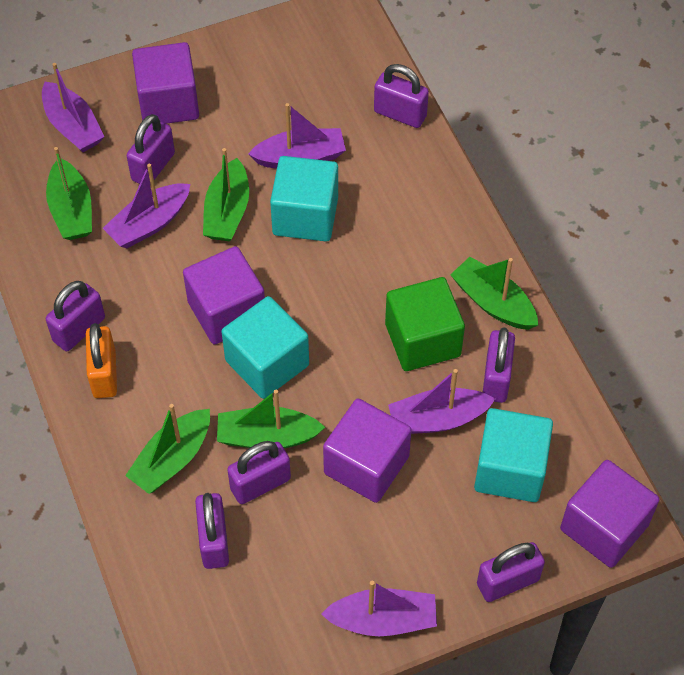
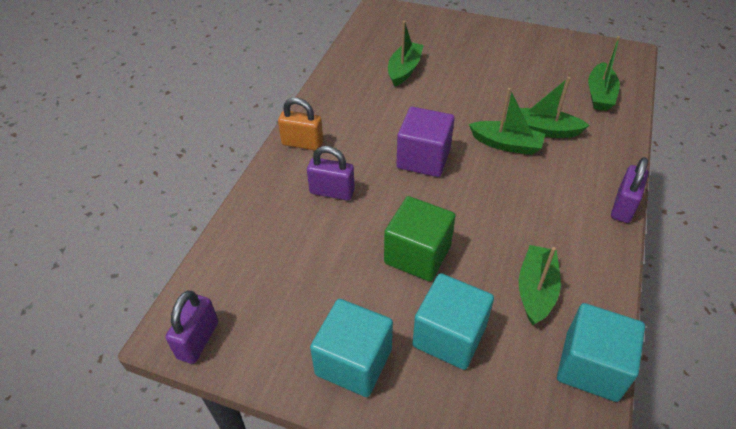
purple boat: 5 -> 0
purple cube: 4 -> 1
purple padlock: 7 -> 3

